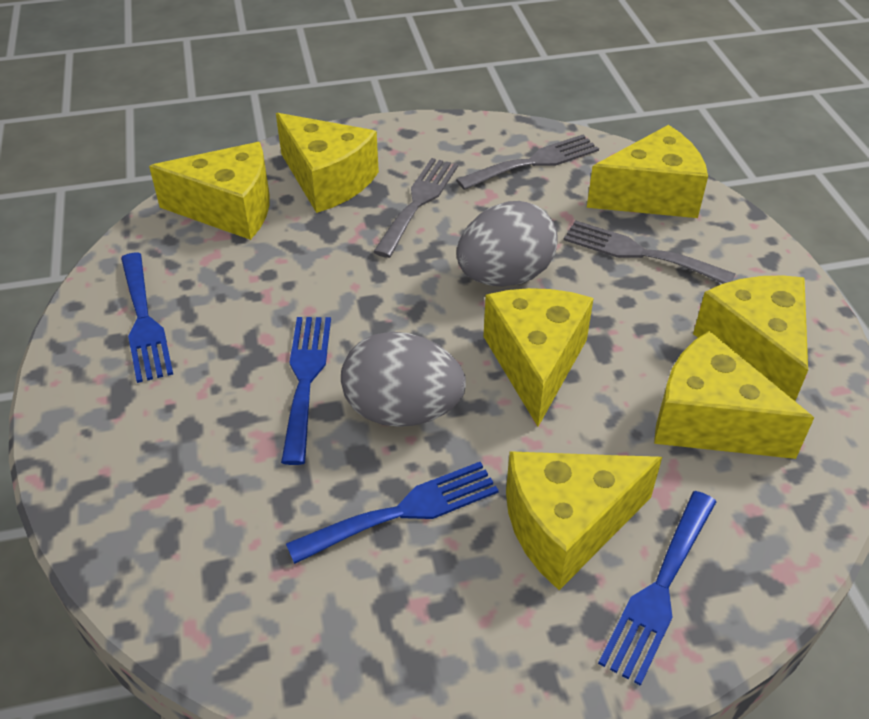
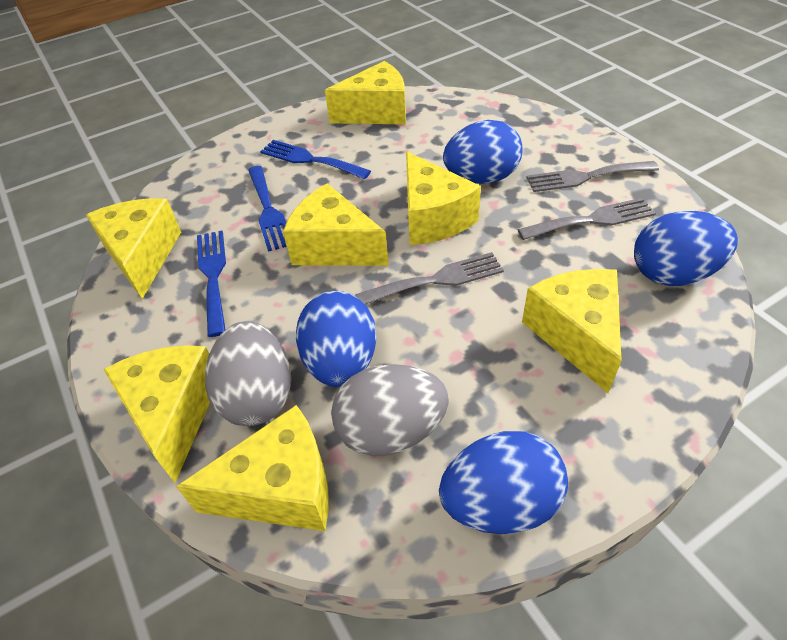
blue egg: 0 -> 4
blue fork: 4 -> 3

